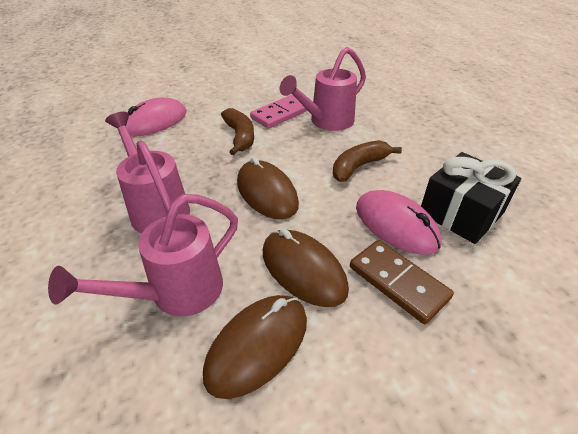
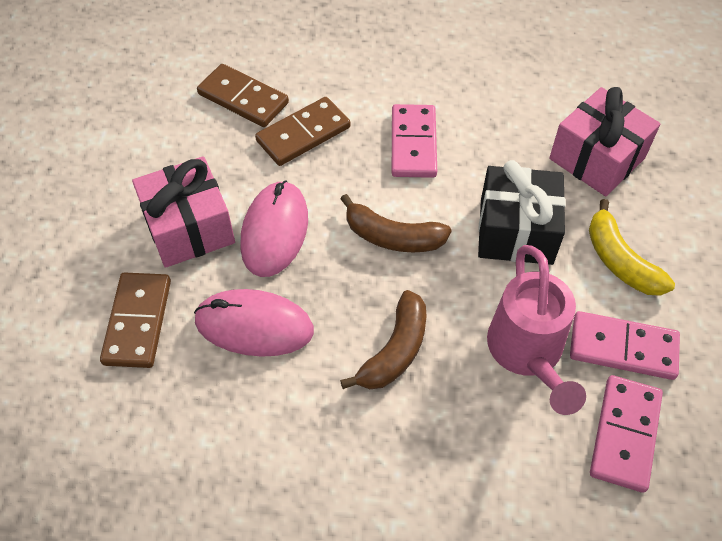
brown domino: 1 -> 3
brown mouse: 3 -> 0
pink domino: 1 -> 3
pink gift: 0 -> 2
pink watering can: 3 -> 1
yellow banana: 0 -> 1

